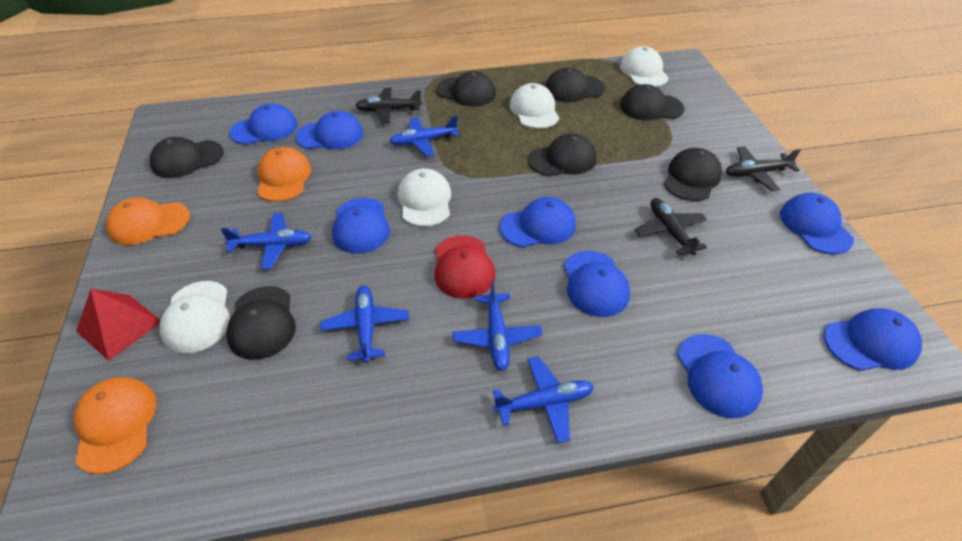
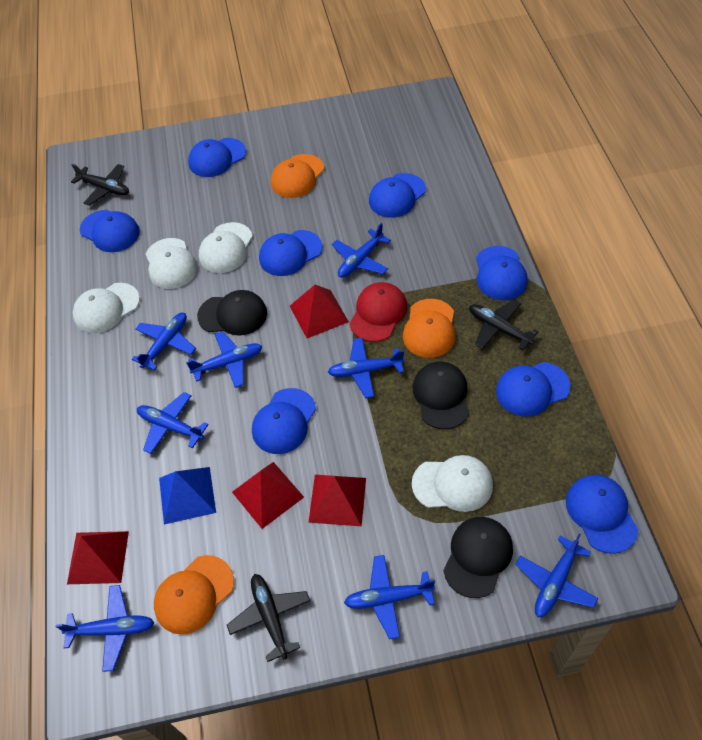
black cap: 7 -> 3
blue plane: 5 -> 8
blue pyramid: 0 -> 1
red pyramid: 1 -> 4

